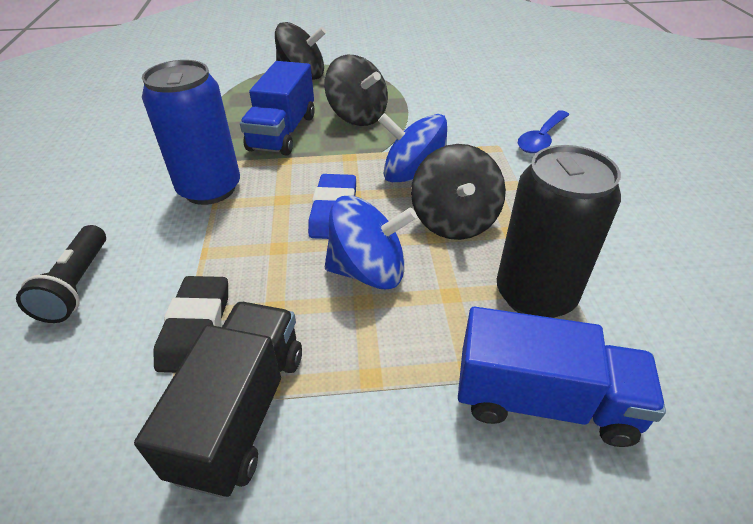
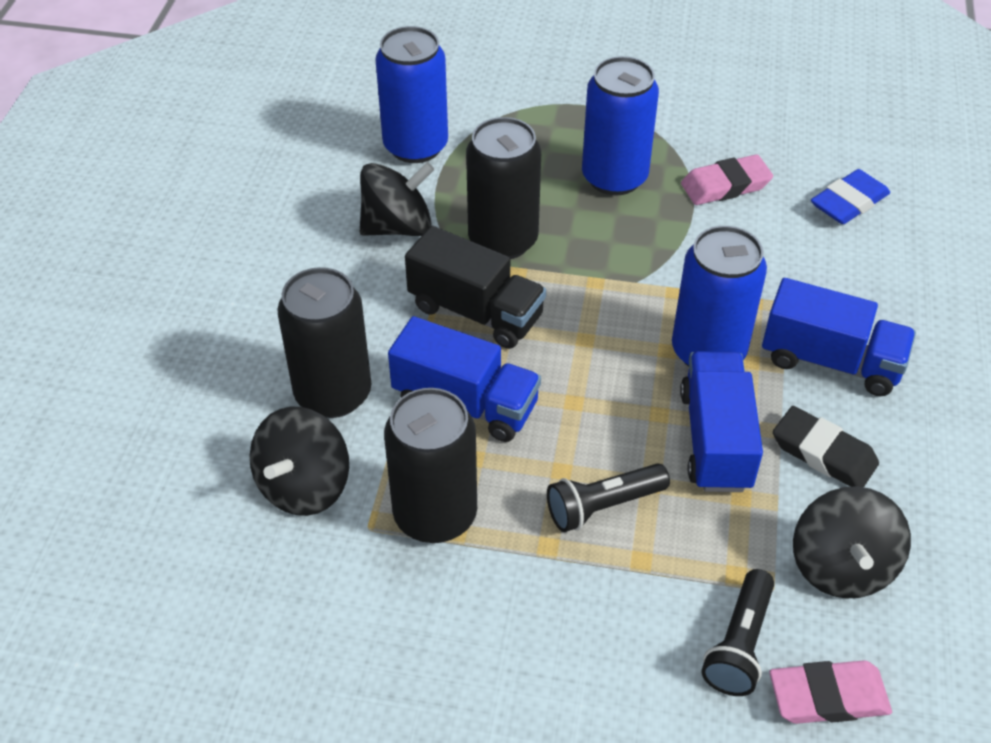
black can: 1 -> 3
black flashlight: 1 -> 2
blue can: 1 -> 3
blue spinning top: 2 -> 0
blue spoon: 1 -> 0
blue truck: 2 -> 3
pink eraser: 0 -> 2

